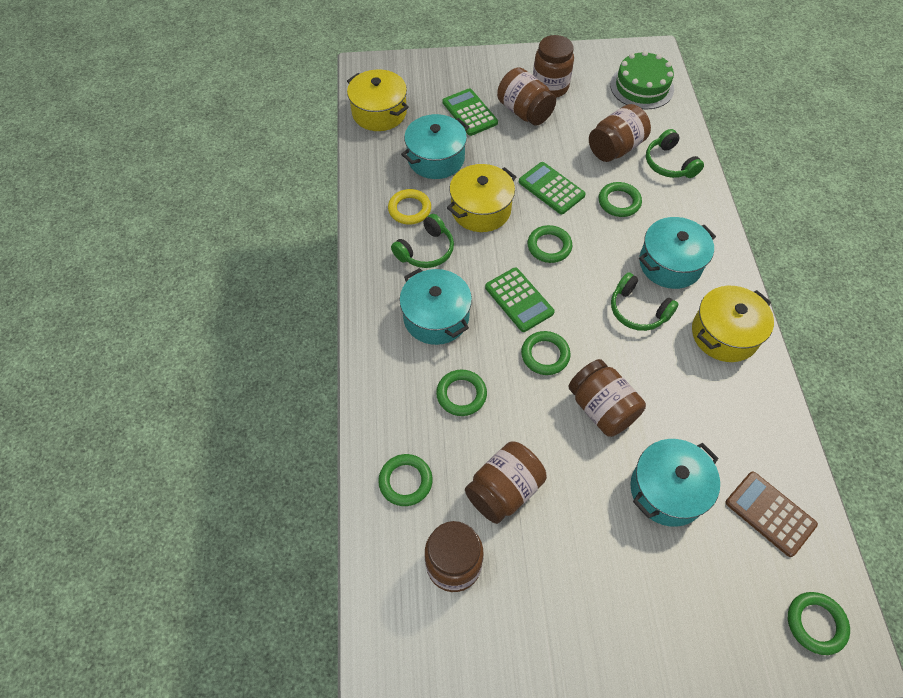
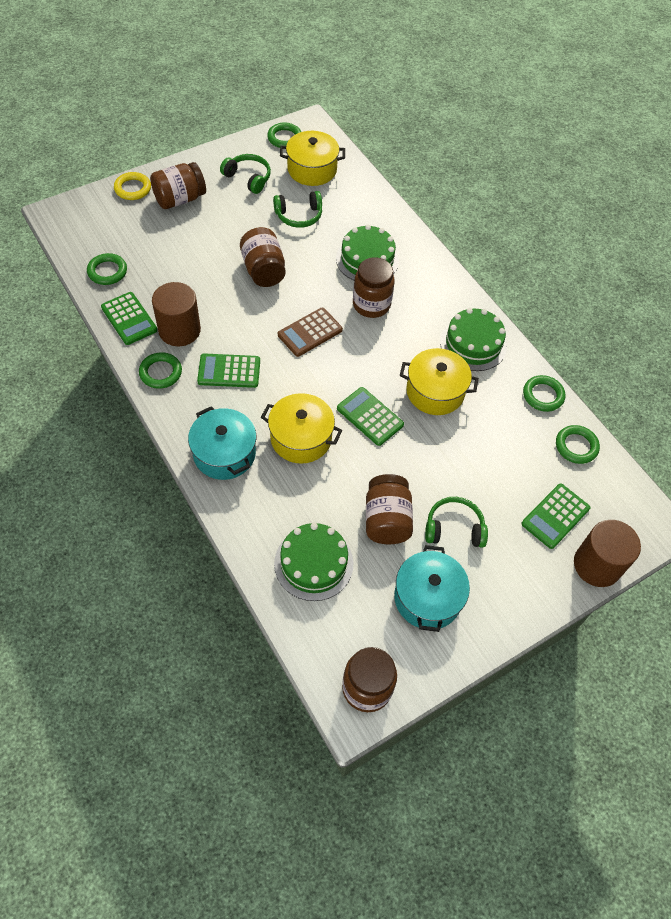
brown cylinder: 0 -> 2
brown jar: 6 -> 5
green cake: 1 -> 3
green calculator: 3 -> 4
green ring: 6 -> 5
turquoise pot: 4 -> 2

